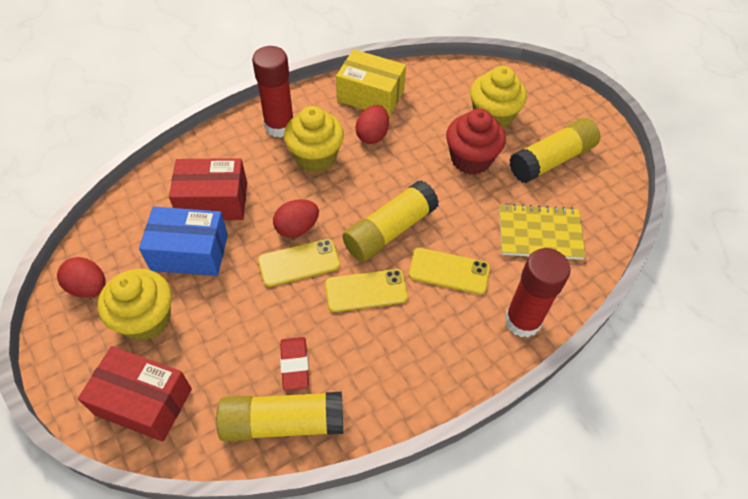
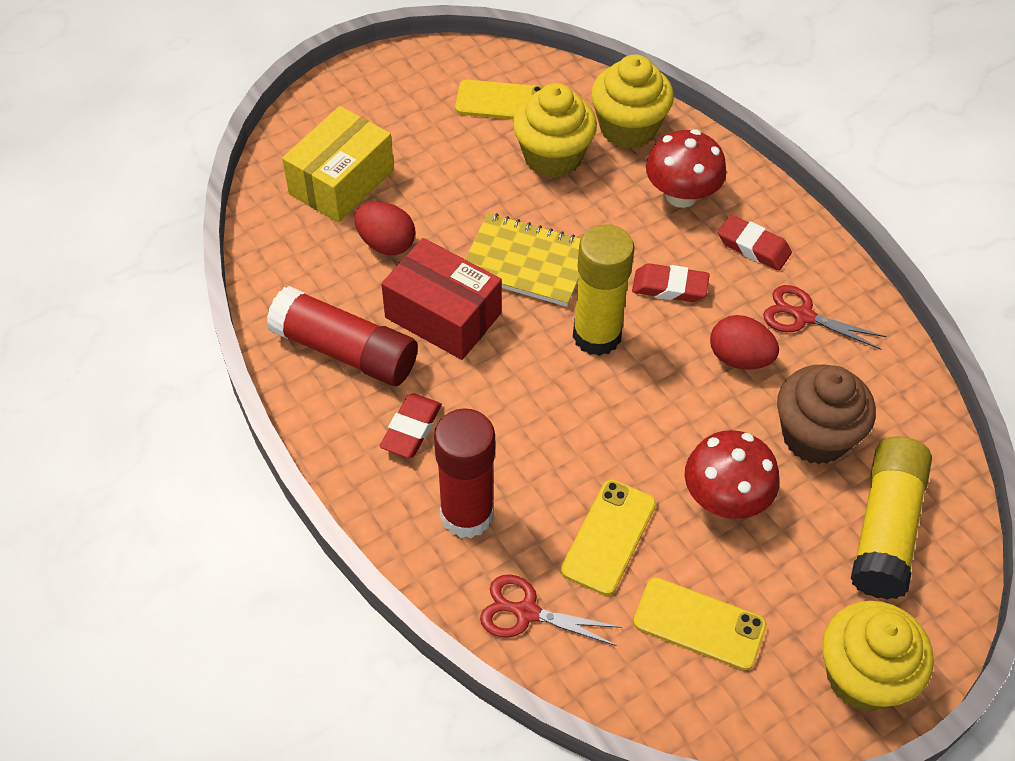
blue box: 1 -> 0
brown cupcake: 0 -> 1
red box: 2 -> 1
red cupcake: 1 -> 0
red egg: 3 -> 2
red eraser: 1 -> 3
red mushroom: 0 -> 2
red scissors: 0 -> 2
yellow glue stick: 3 -> 2

